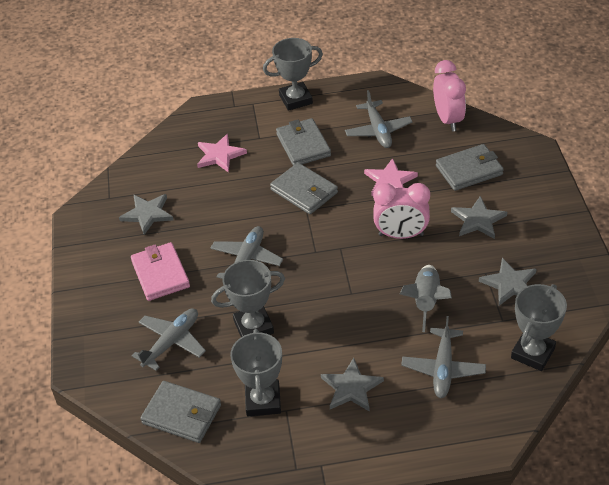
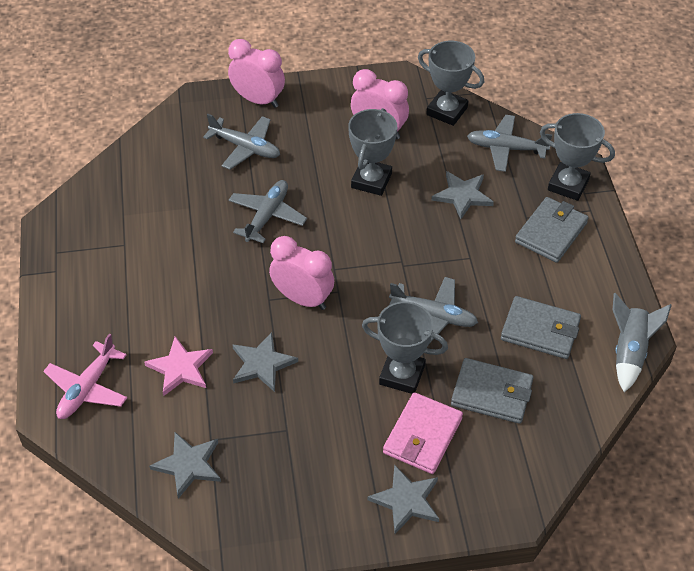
grey wallet: 4 -> 3
pink clock: 2 -> 3
pink plane: 0 -> 1
pink star: 2 -> 1

